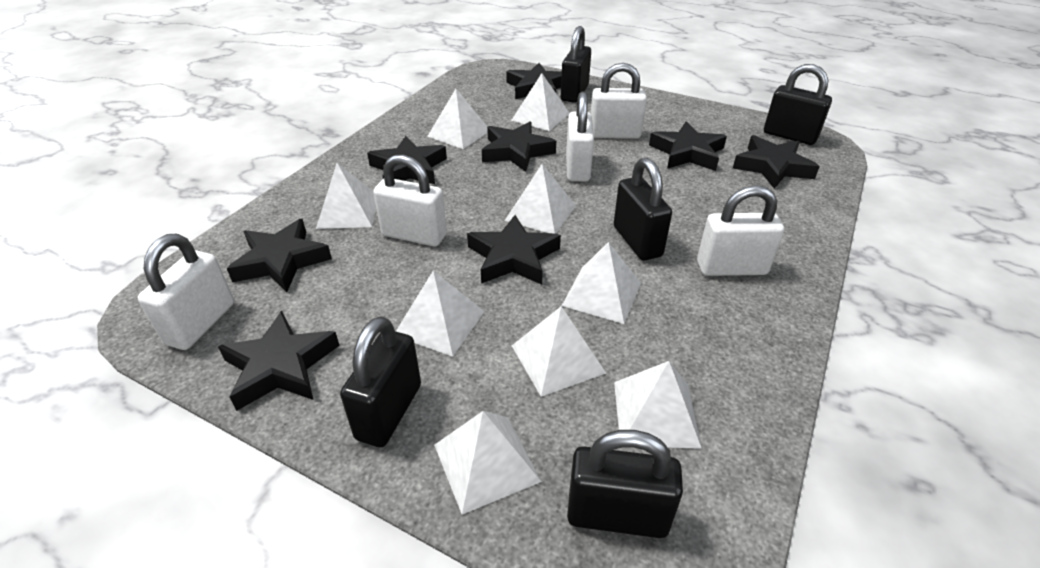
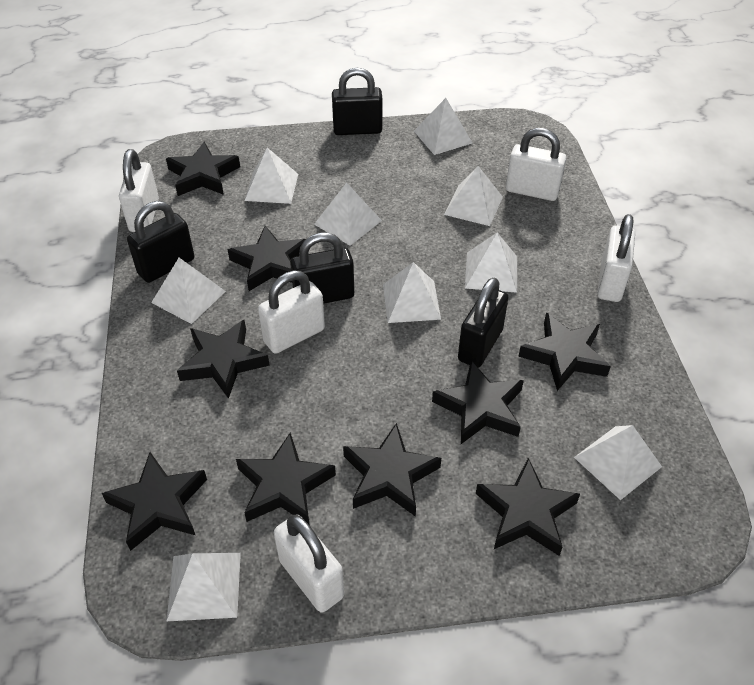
black padlock: 5 -> 4
black star: 8 -> 9

